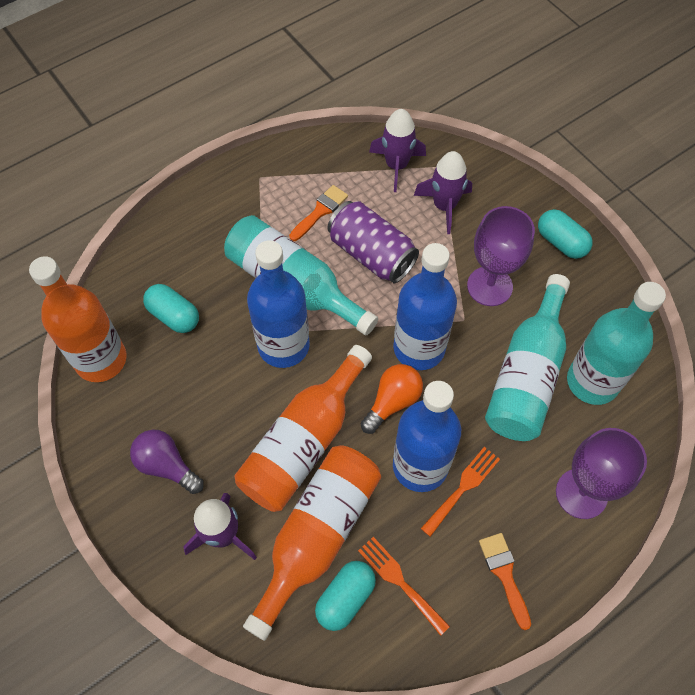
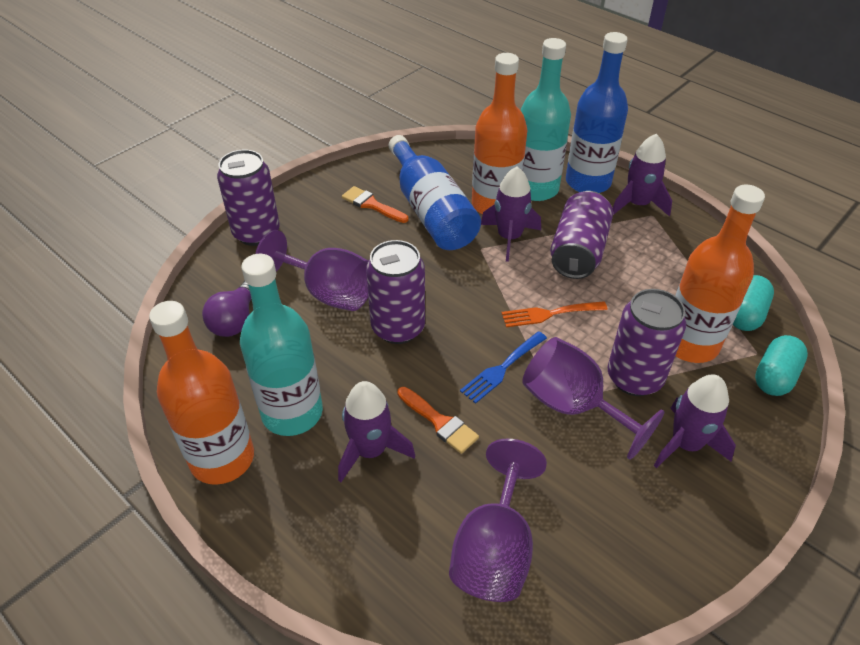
blue bottle: 3 -> 2
blue fork: 0 -> 1
orange fork: 2 -> 1
orange light bulb: 1 -> 0
purple can: 1 -> 4
purple goblet: 2 -> 3
purple rocket: 3 -> 4
turquoise bottle: 3 -> 2
turquoise capsule: 3 -> 2

